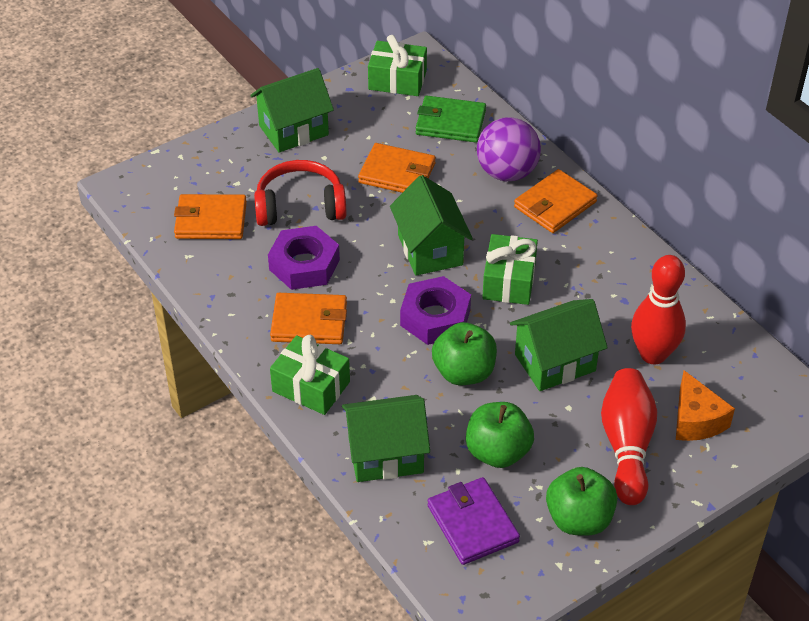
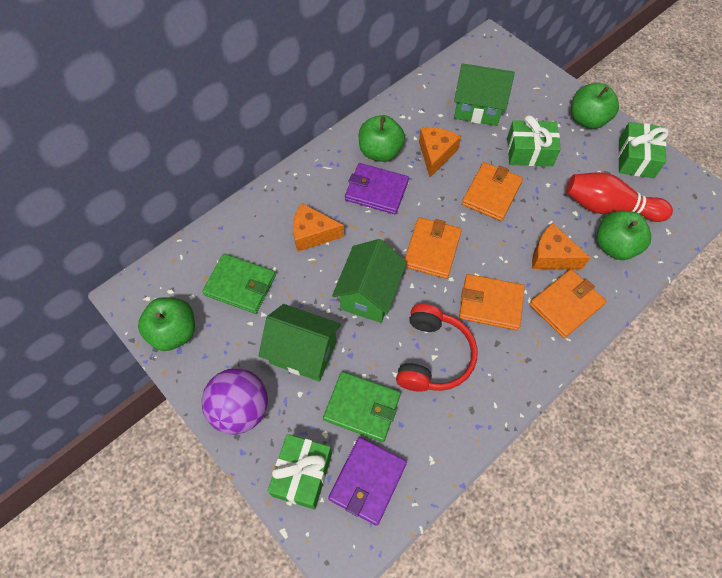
green apple: 3 -> 4
green house: 4 -> 3
green wallet: 1 -> 2
orange cheese: 1 -> 3
purple nut: 2 -> 0
purple wallet: 1 -> 2
red bowling pin: 2 -> 1

